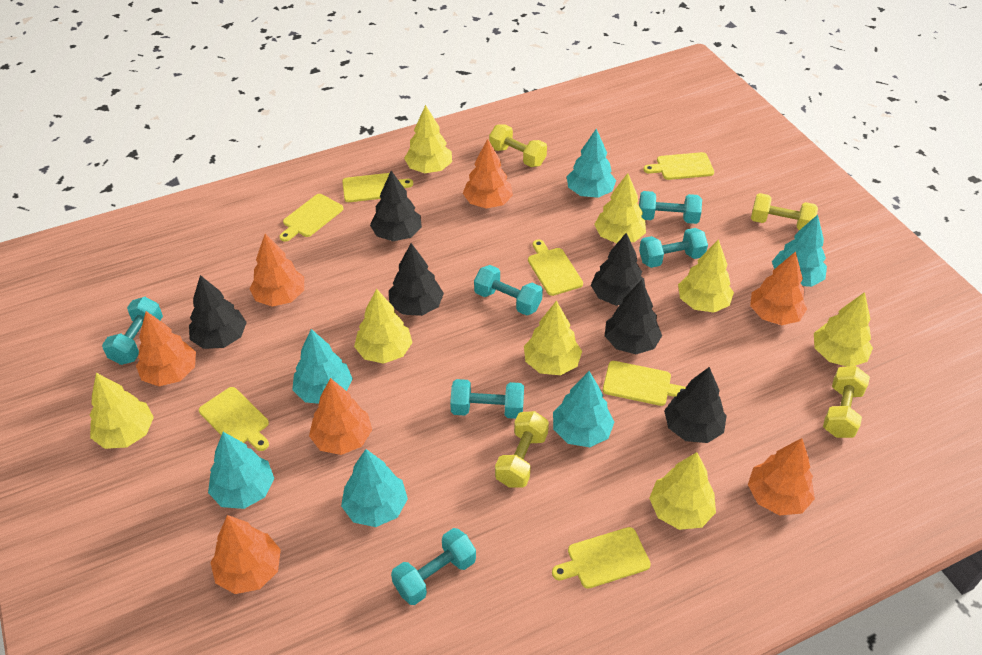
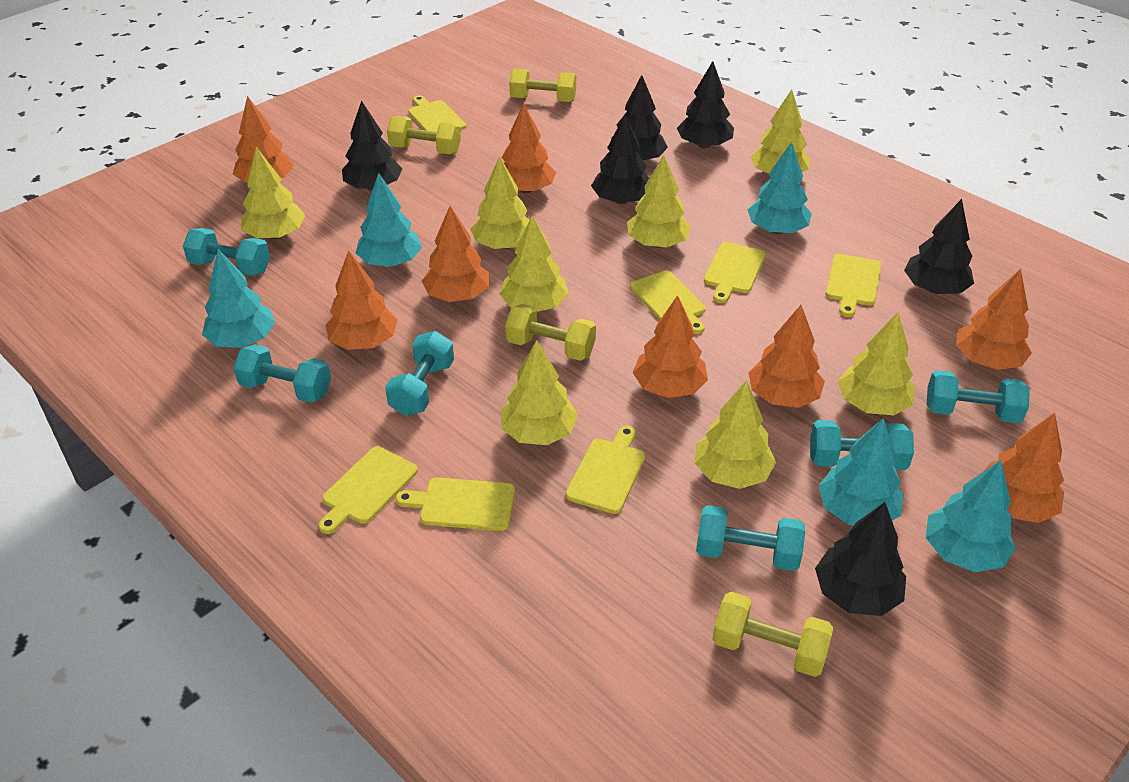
orange tree: 7 -> 8
turquoise tree: 6 -> 5

